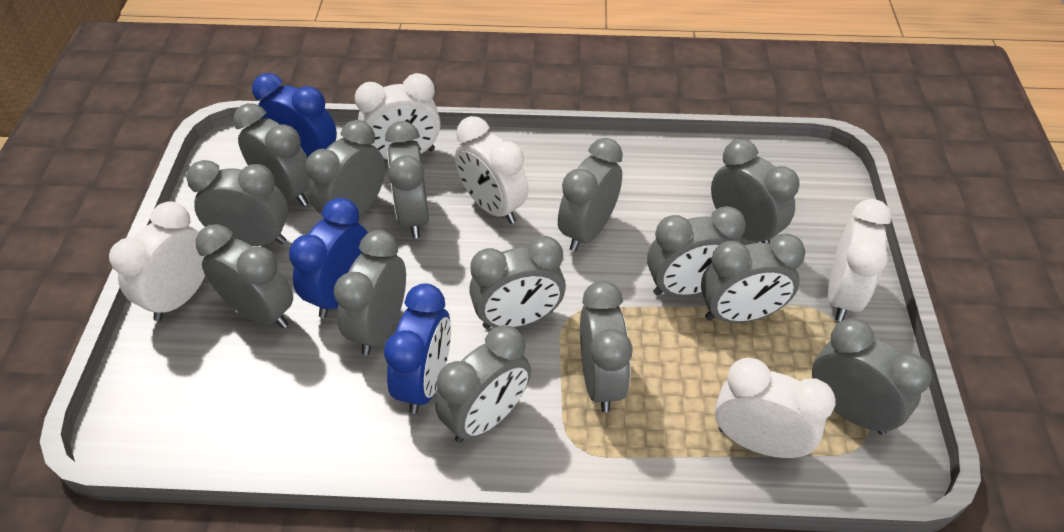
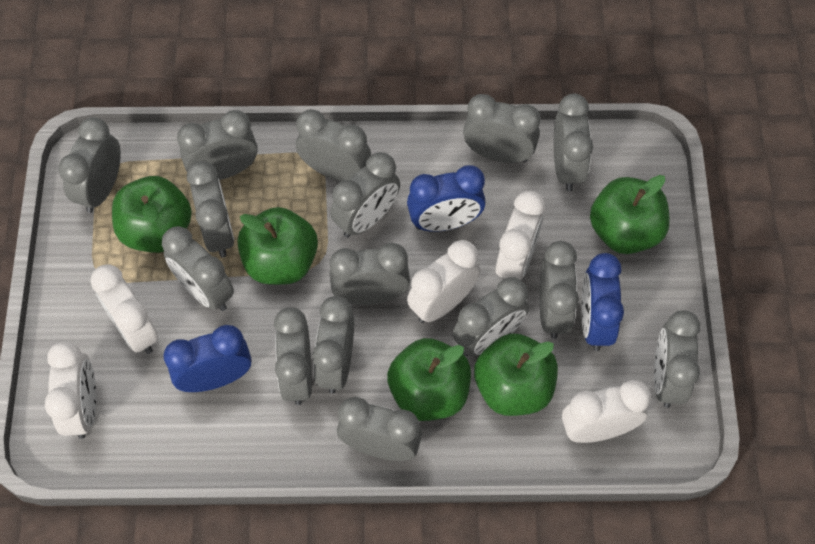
green apple: 0 -> 5
grey clock: 14 -> 15

